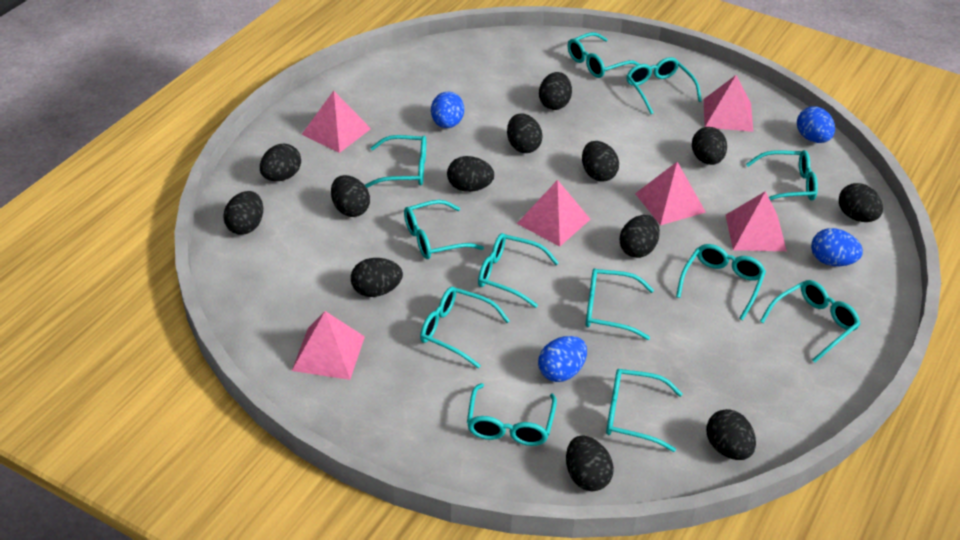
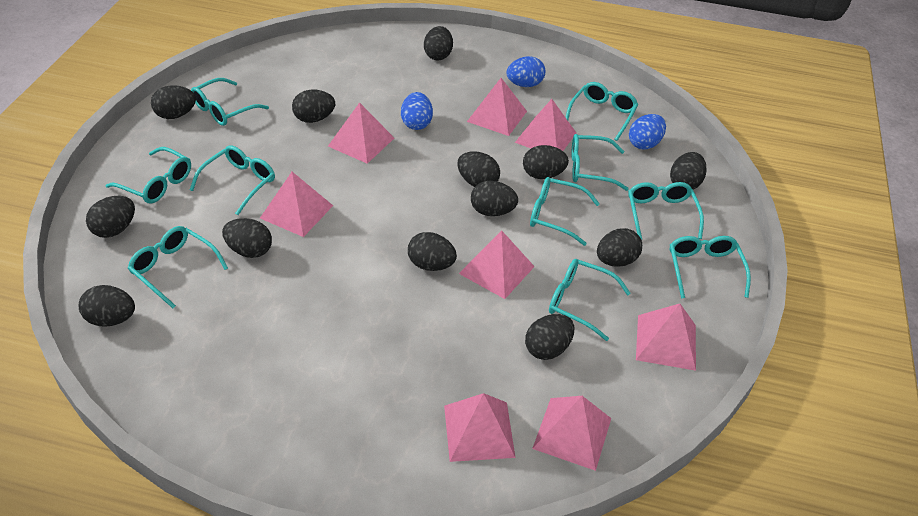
blue egg: 4 -> 3
pink pyramid: 6 -> 8
turquoise glasses: 12 -> 10

